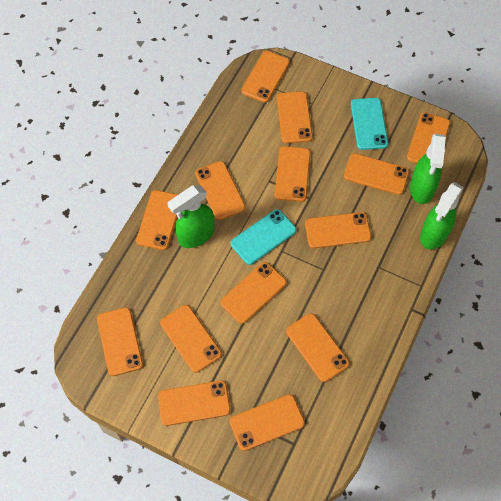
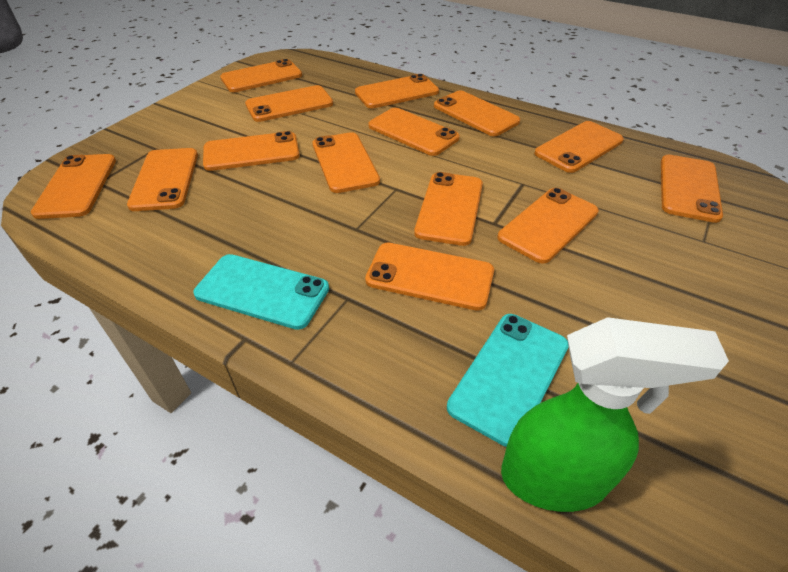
green spray bottle: 3 -> 1

